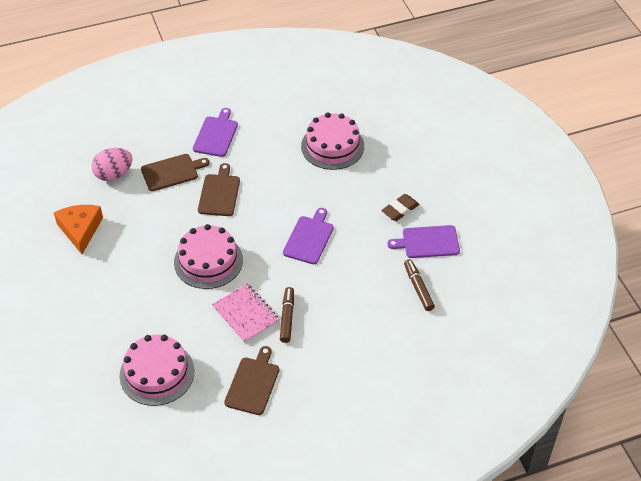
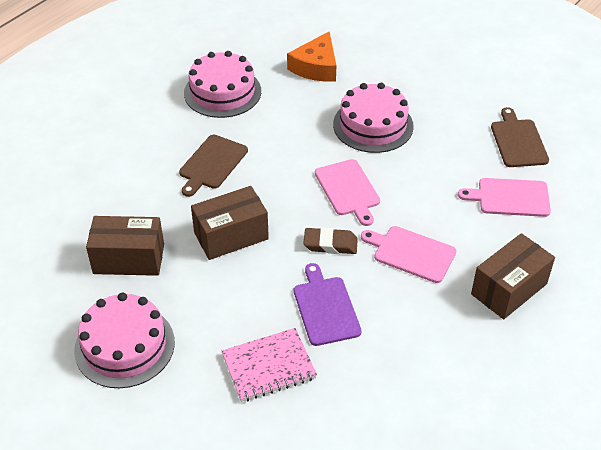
brown box: 0 -> 3
brown cutting board: 3 -> 2
brown marker: 2 -> 0
pink cutting board: 0 -> 3
pink egg: 1 -> 0
purple cutting board: 3 -> 1

